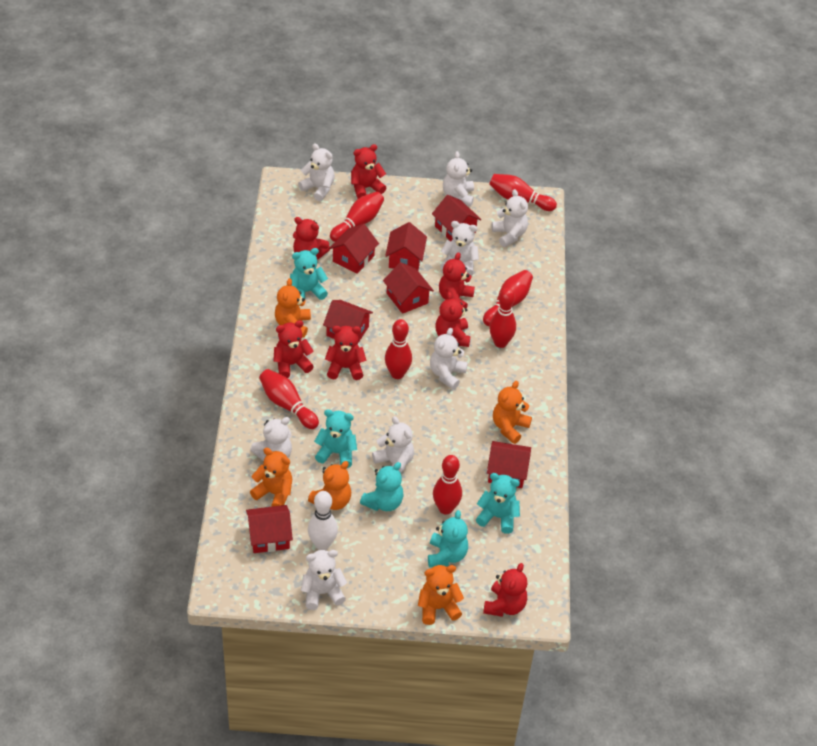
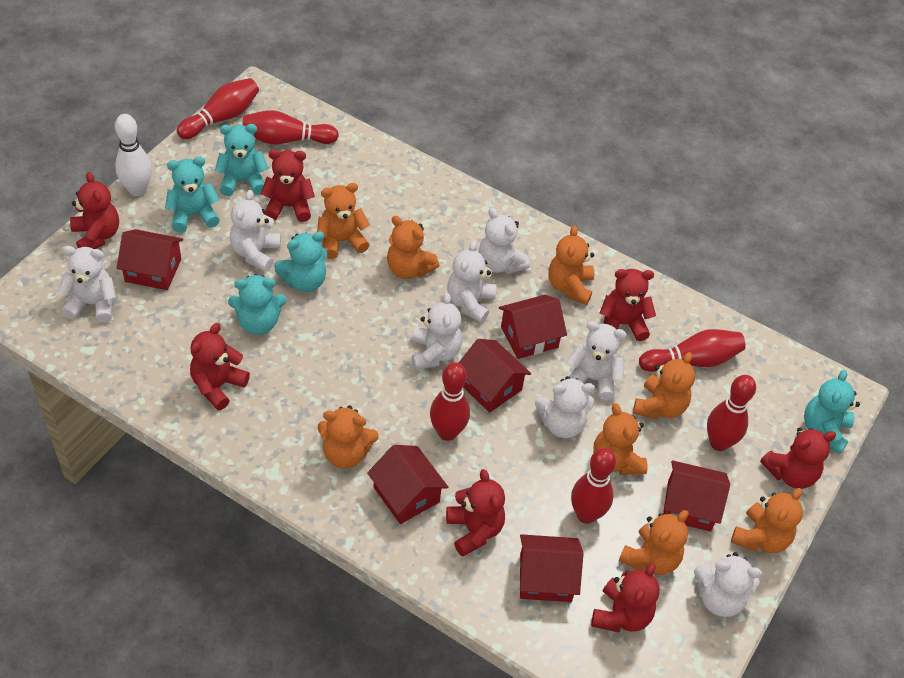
orange teddy bear: 5 -> 8
red bowling pin: 7 -> 6
red house: 7 -> 6

